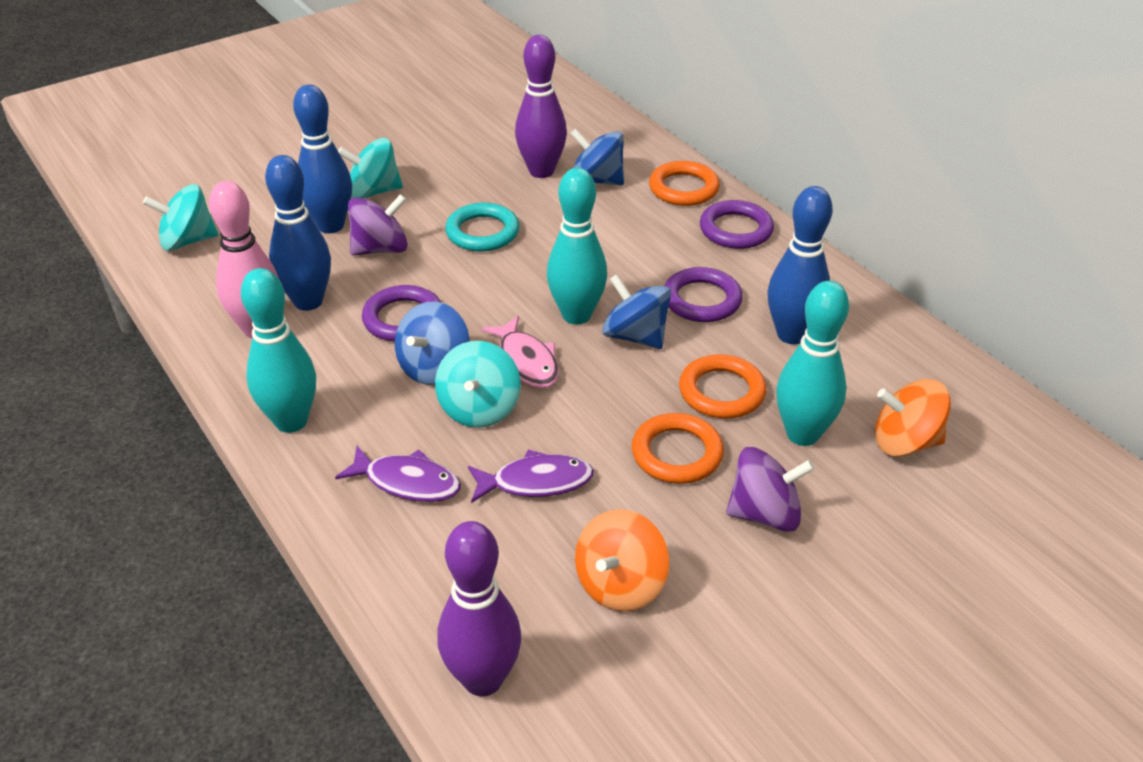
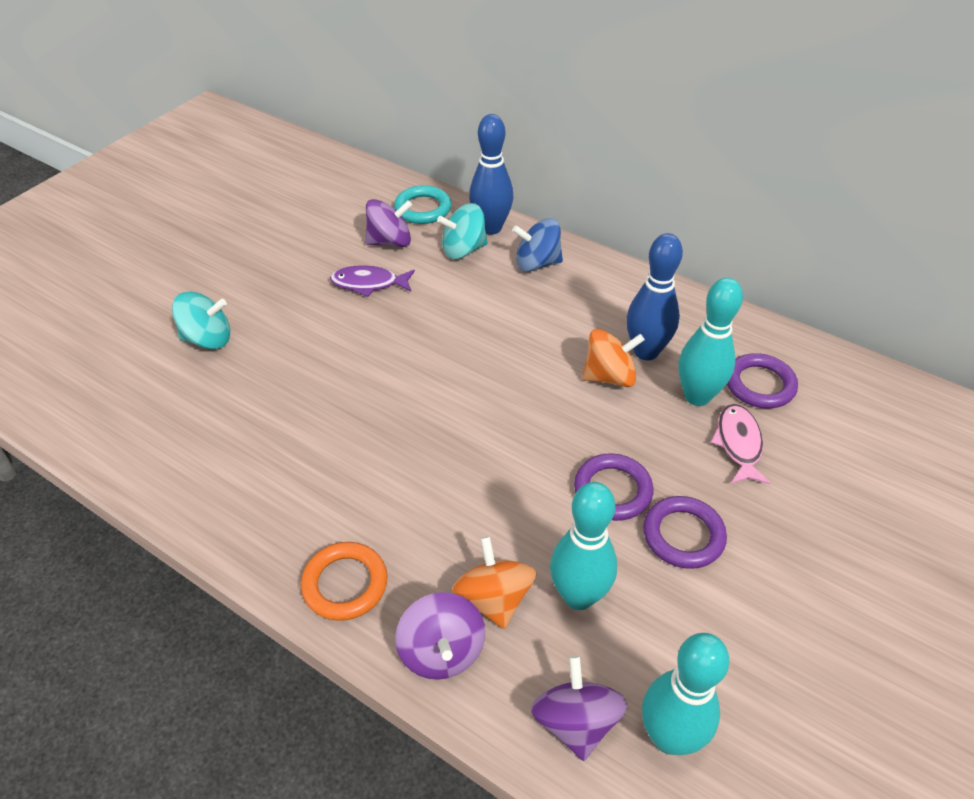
blue bowling pin: 3 -> 2
blue spinning top: 3 -> 1
orange ring: 3 -> 1
pink bowling pin: 1 -> 0
purple bowling pin: 2 -> 0
purple fish: 2 -> 1
purple spinning top: 2 -> 3
turquoise spinning top: 3 -> 2

